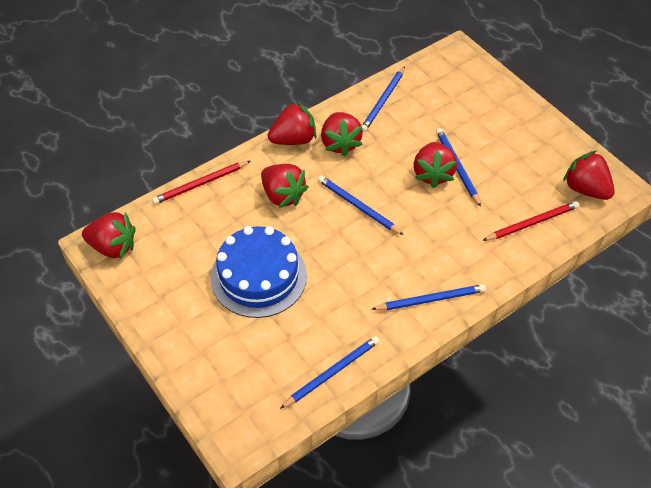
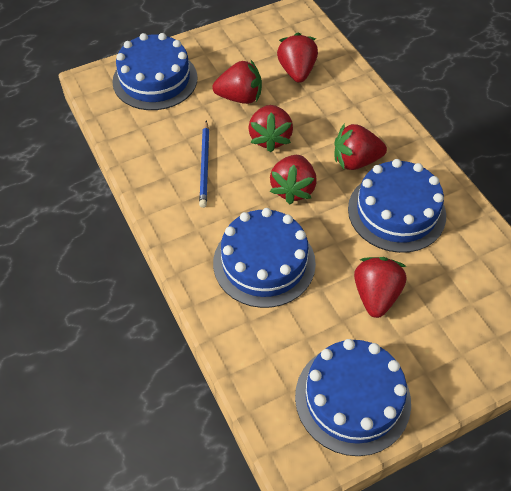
blue cake: 1 -> 4
blue pencil: 5 -> 1
red pencil: 2 -> 0

